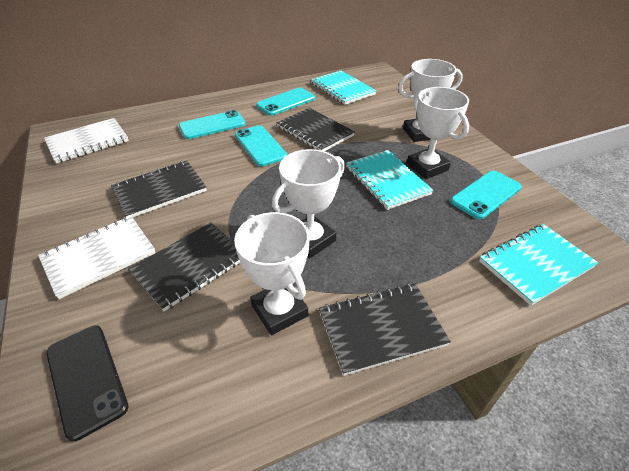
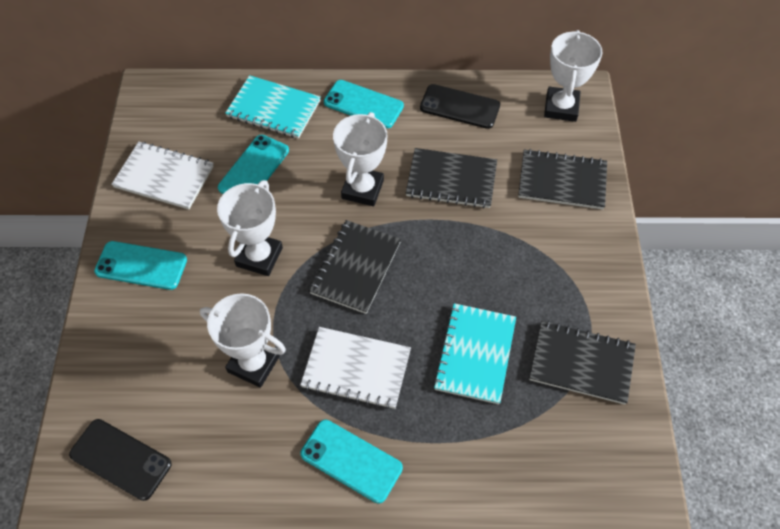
black phone: 1 -> 2
turquoise notebook: 3 -> 2

